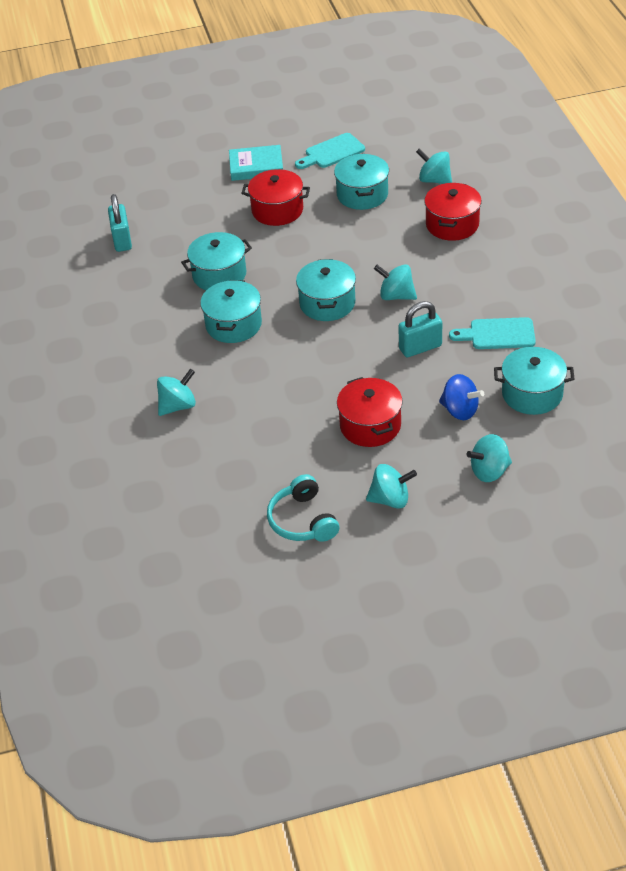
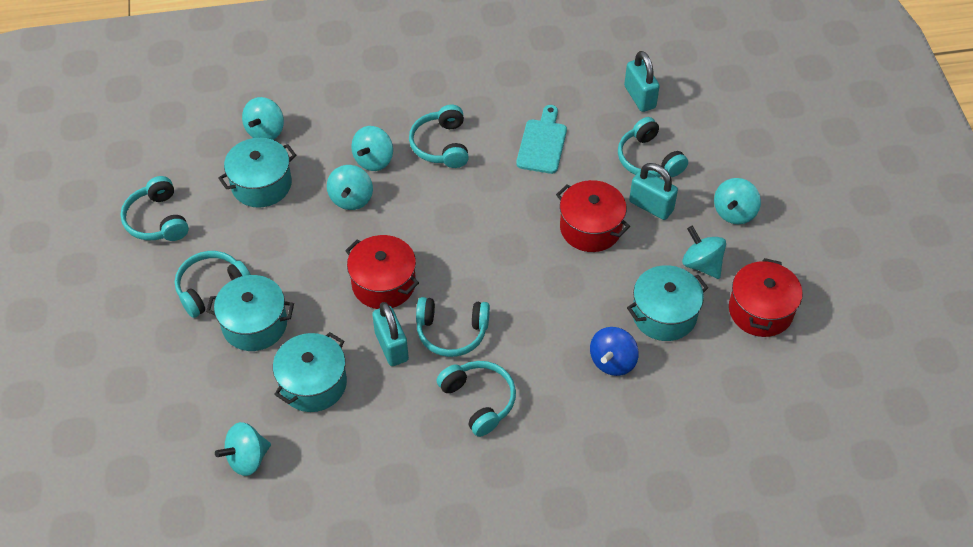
turquoise book: 1 -> 0
turquoise cutting board: 2 -> 1
turquoise headphones: 1 -> 6
turquoise padlock: 2 -> 3
turquoise pot: 5 -> 4
turquoise spinning top: 5 -> 6

